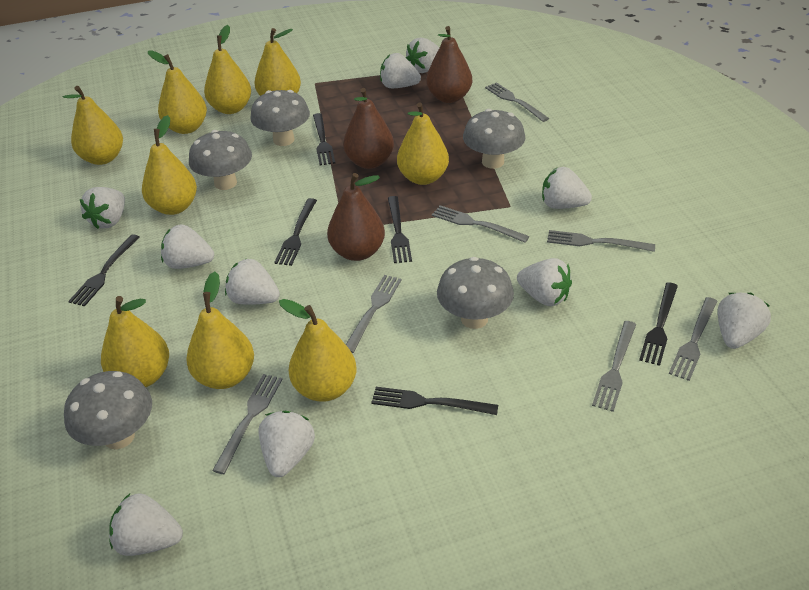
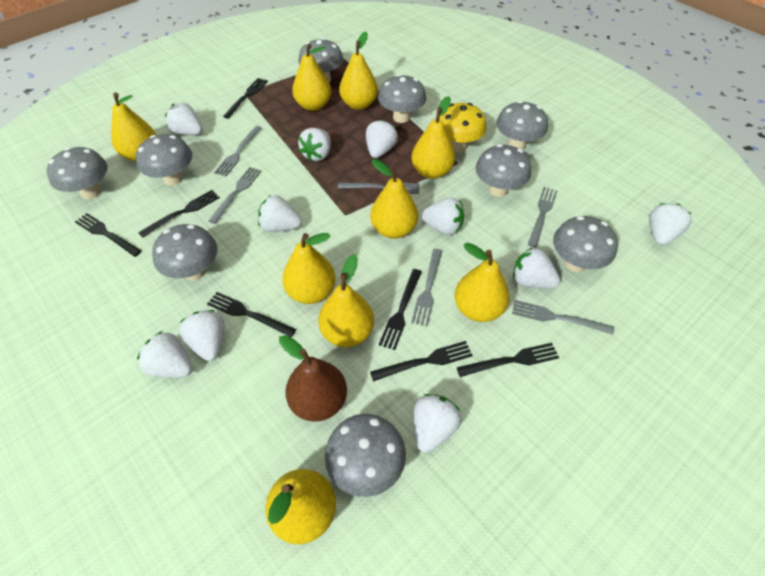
black fork: 6 -> 7
brown pear: 3 -> 1
grey fork: 7 -> 6
grey mushroom: 5 -> 9
yellow mushroom: 0 -> 1

